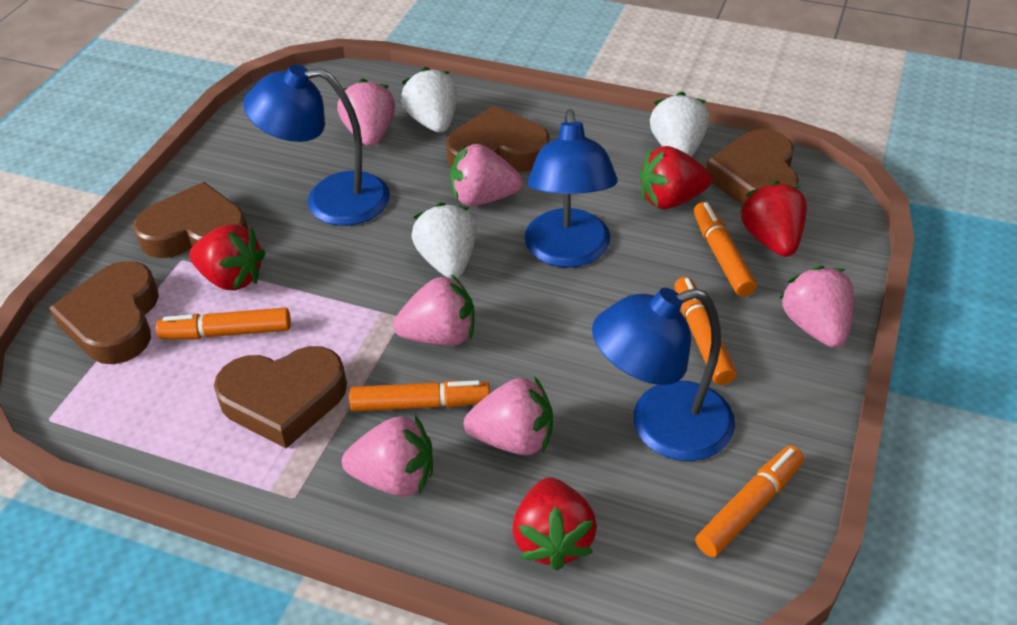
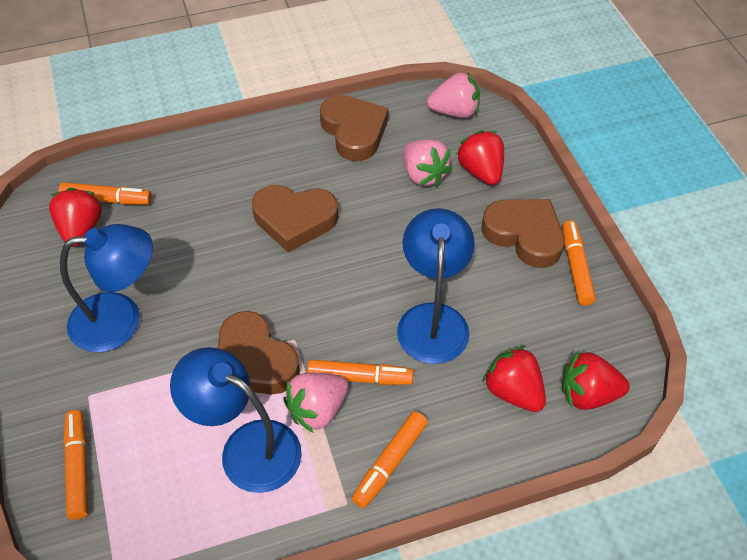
brown heart: 5 -> 4
pink strawberry: 6 -> 3
white strawberry: 3 -> 0

